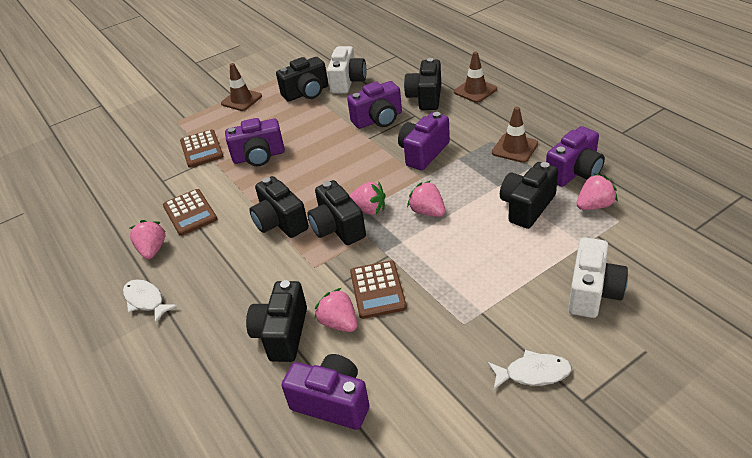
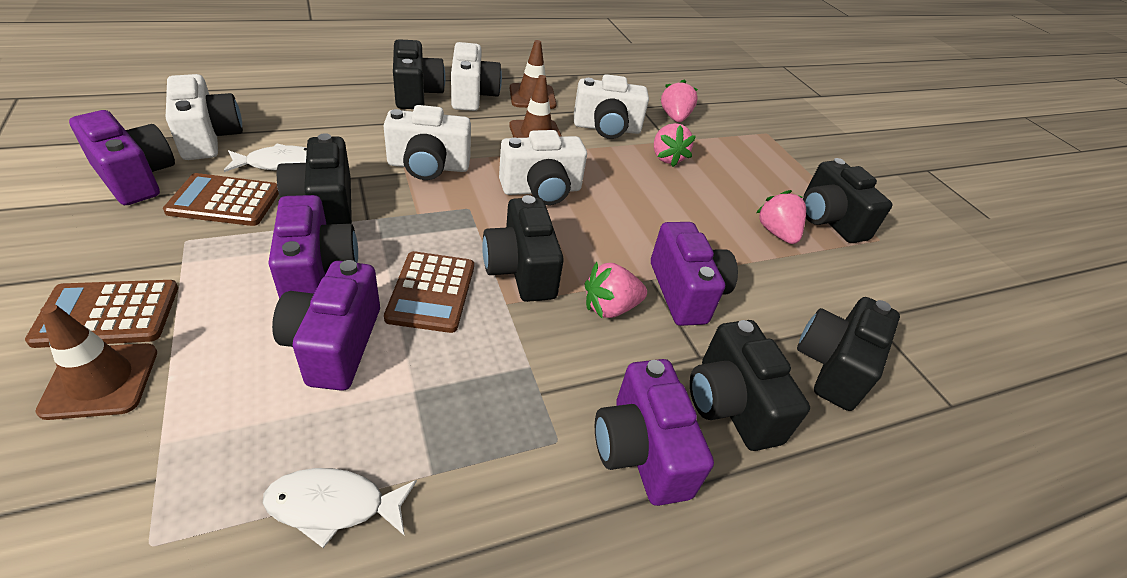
pink strawberry: 5 -> 4
white camera: 2 -> 5

